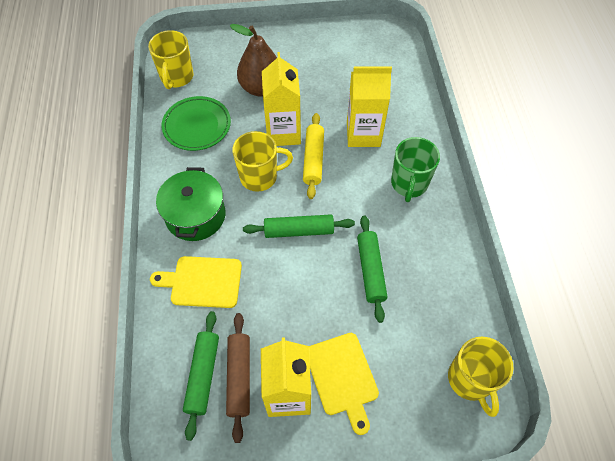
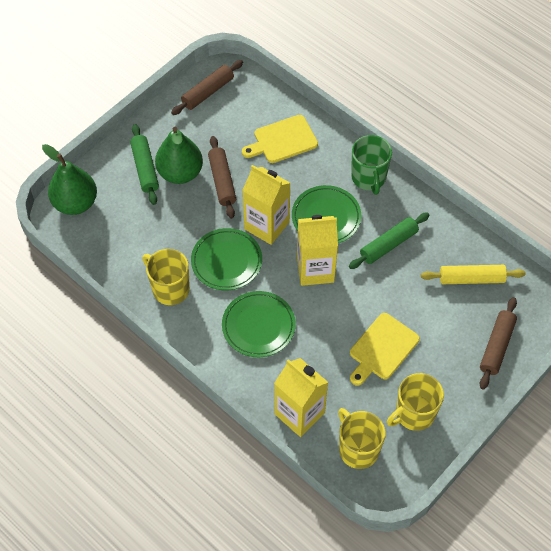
brown pear: 1 -> 0
brown rolling pin: 1 -> 3
green pear: 0 -> 2
green plate: 1 -> 3
green pot: 1 -> 0
green rolling pin: 3 -> 2

